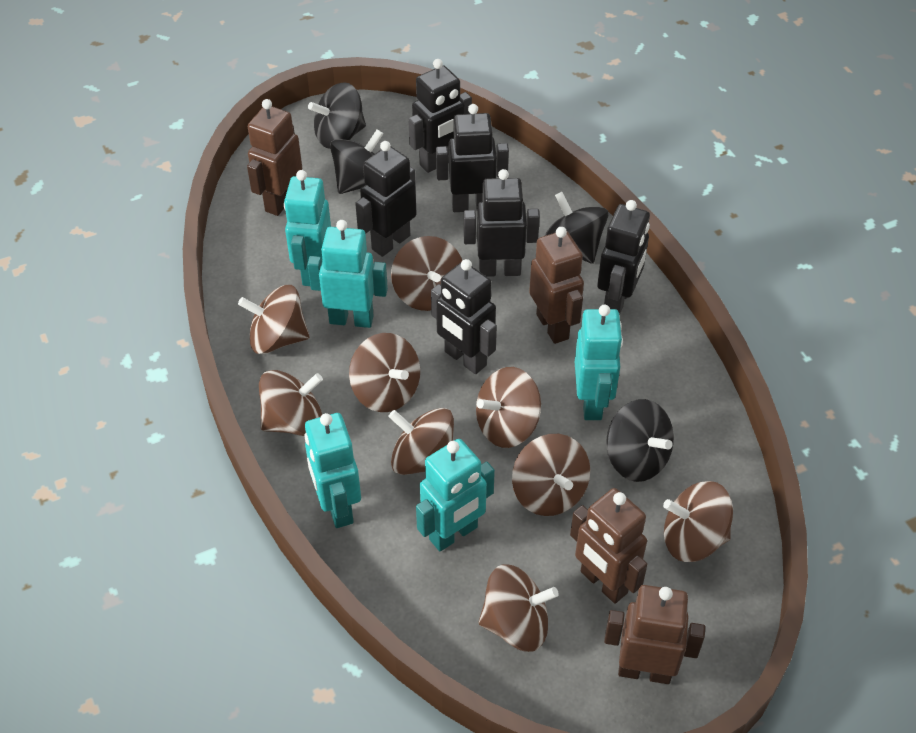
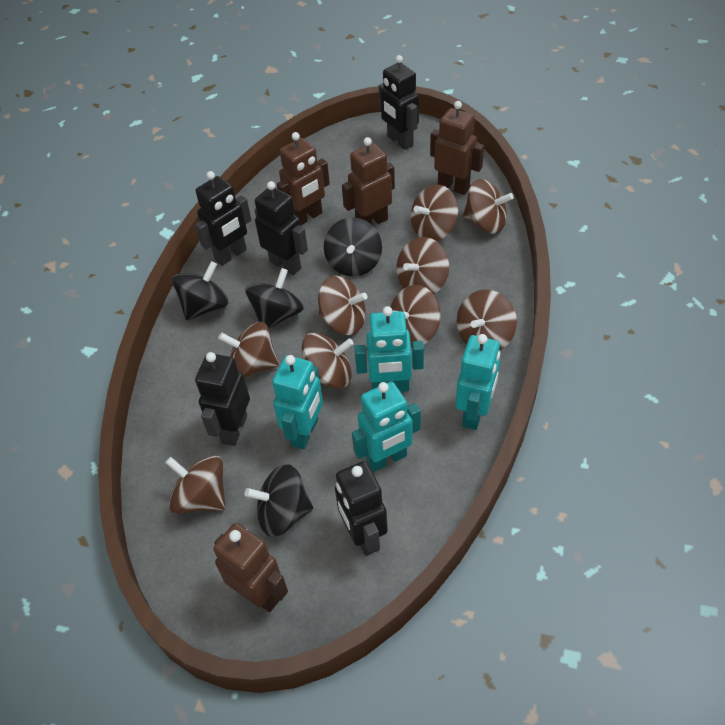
black robot: 6 -> 5
turquoise robot: 5 -> 4

